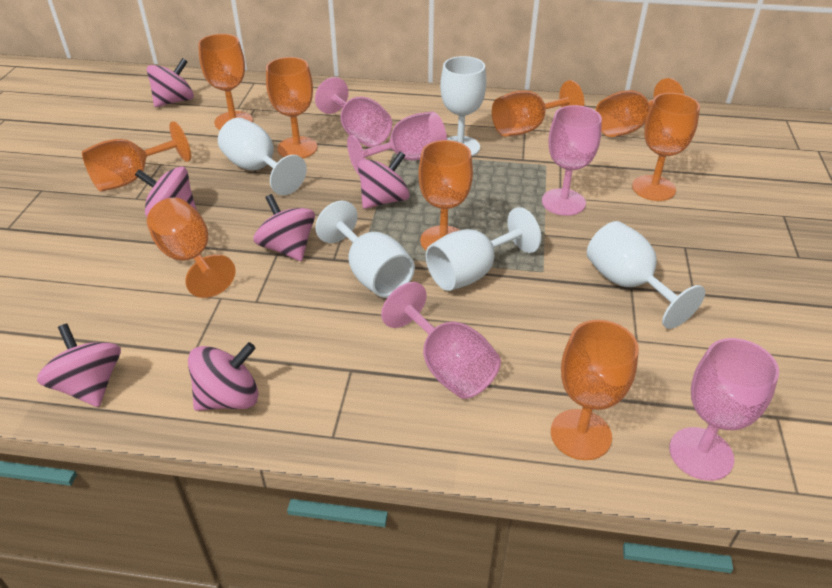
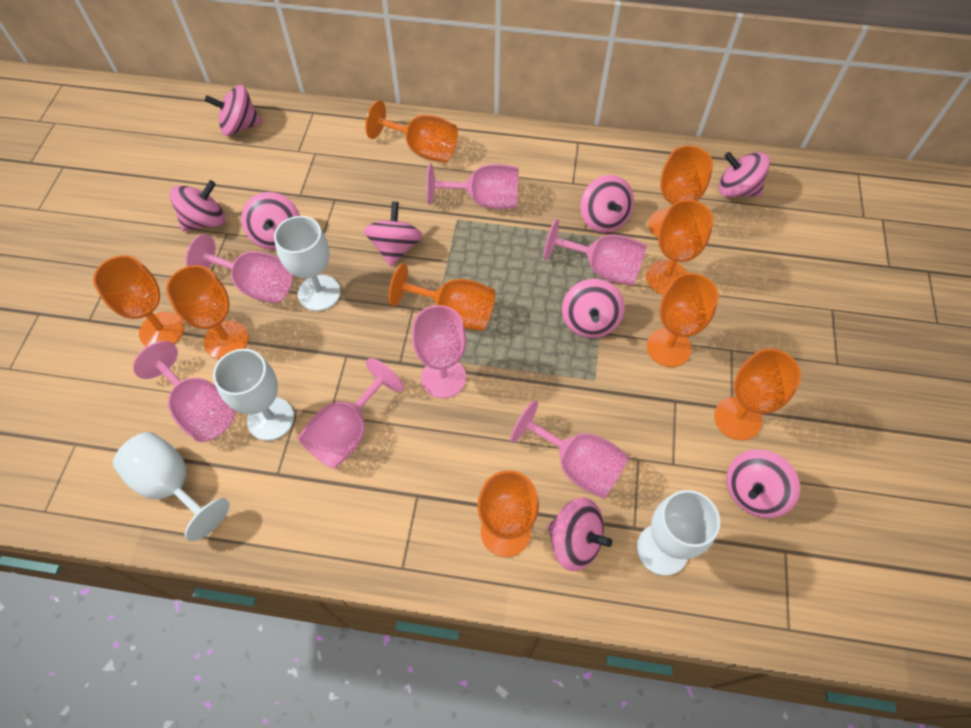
pink goblet: 5 -> 7
pink spinning top: 6 -> 9
white goblet: 5 -> 4

